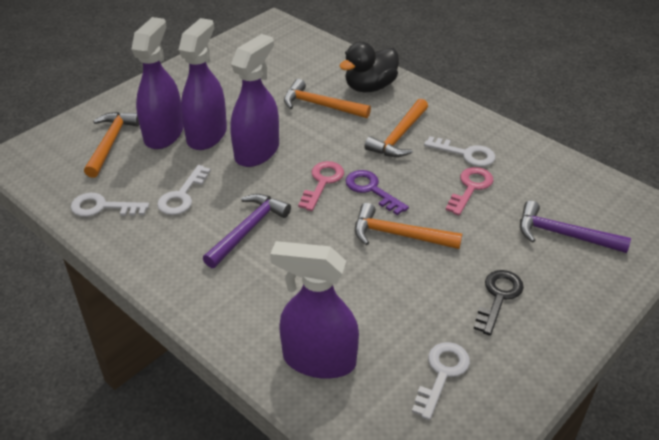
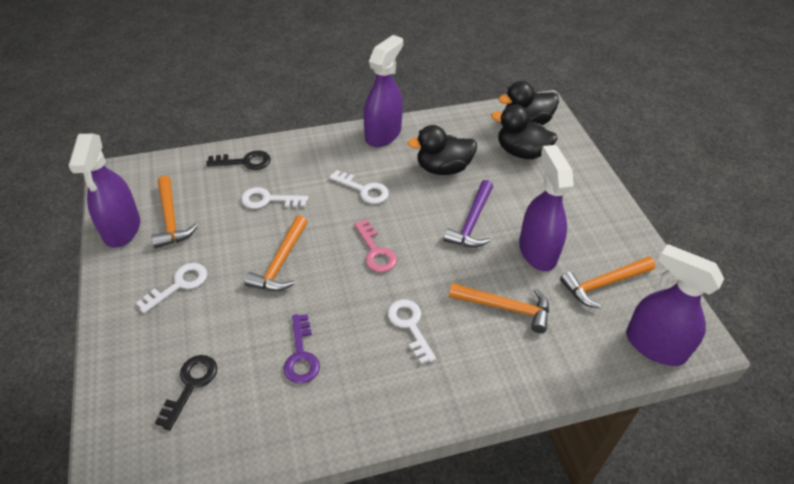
black duck: 1 -> 3
black key: 1 -> 2
pink key: 2 -> 1
purple hammer: 2 -> 1

